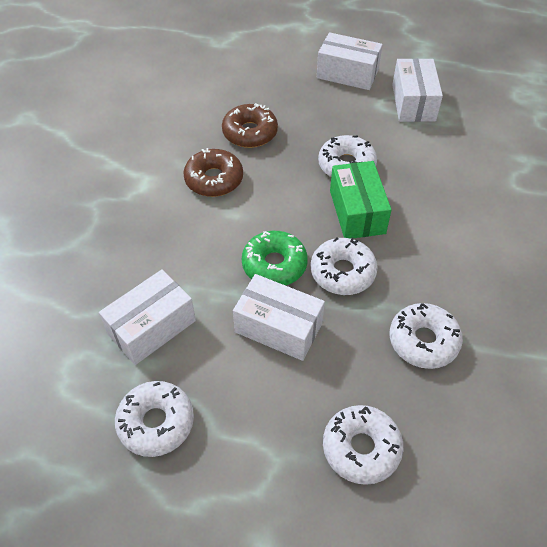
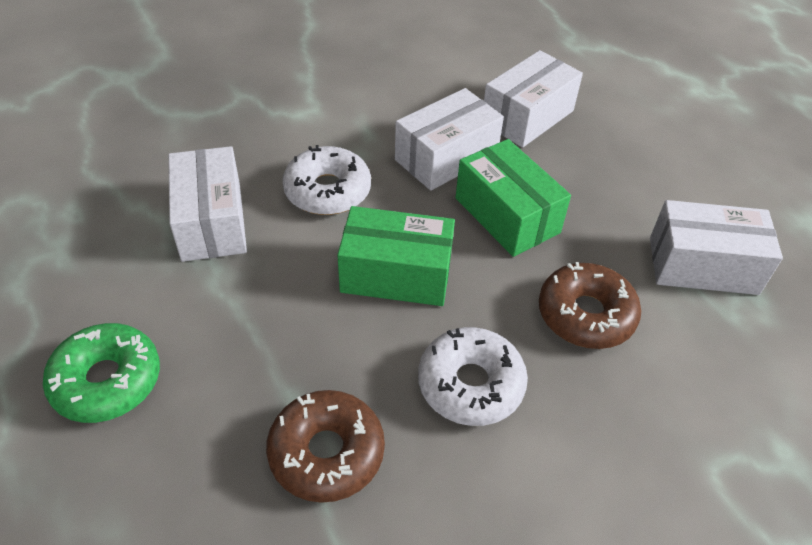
green box: 1 -> 2
white donut: 5 -> 2

